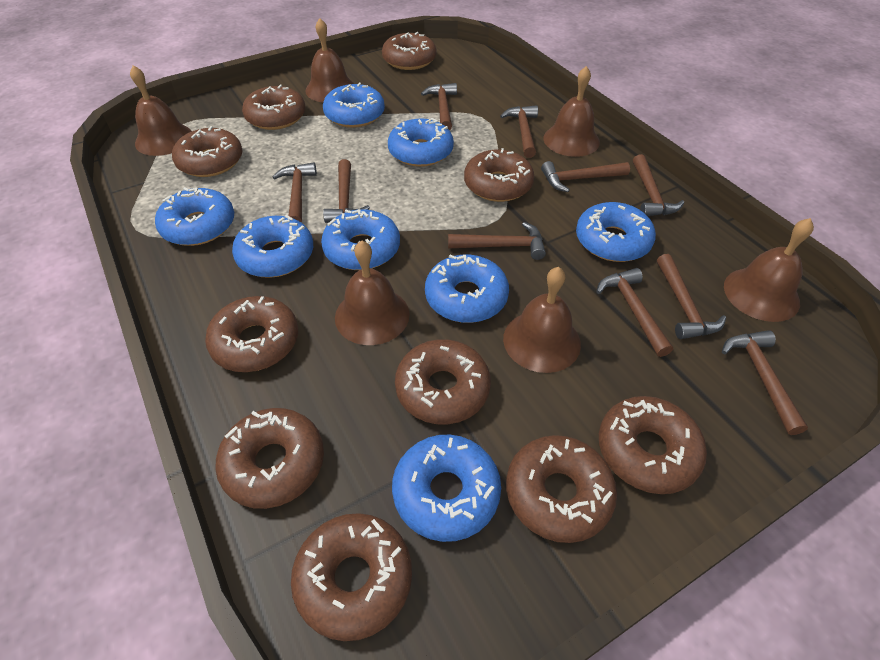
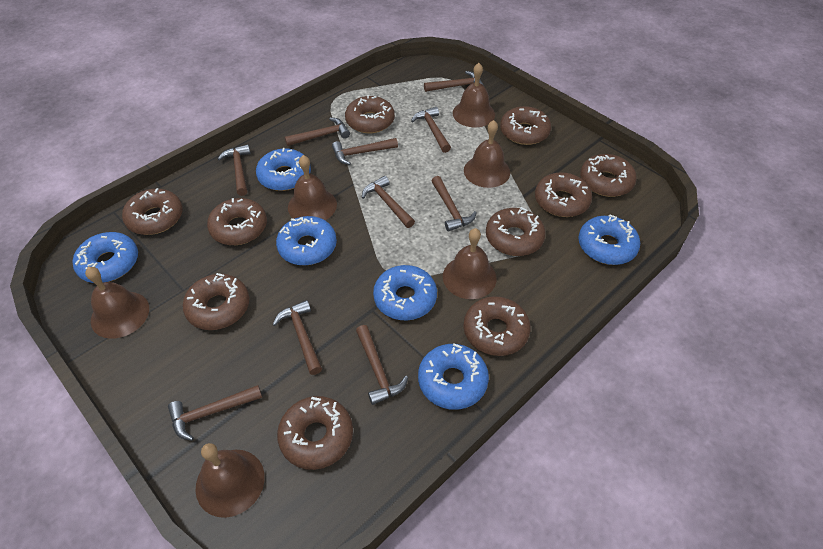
blue donut: 8 -> 6

